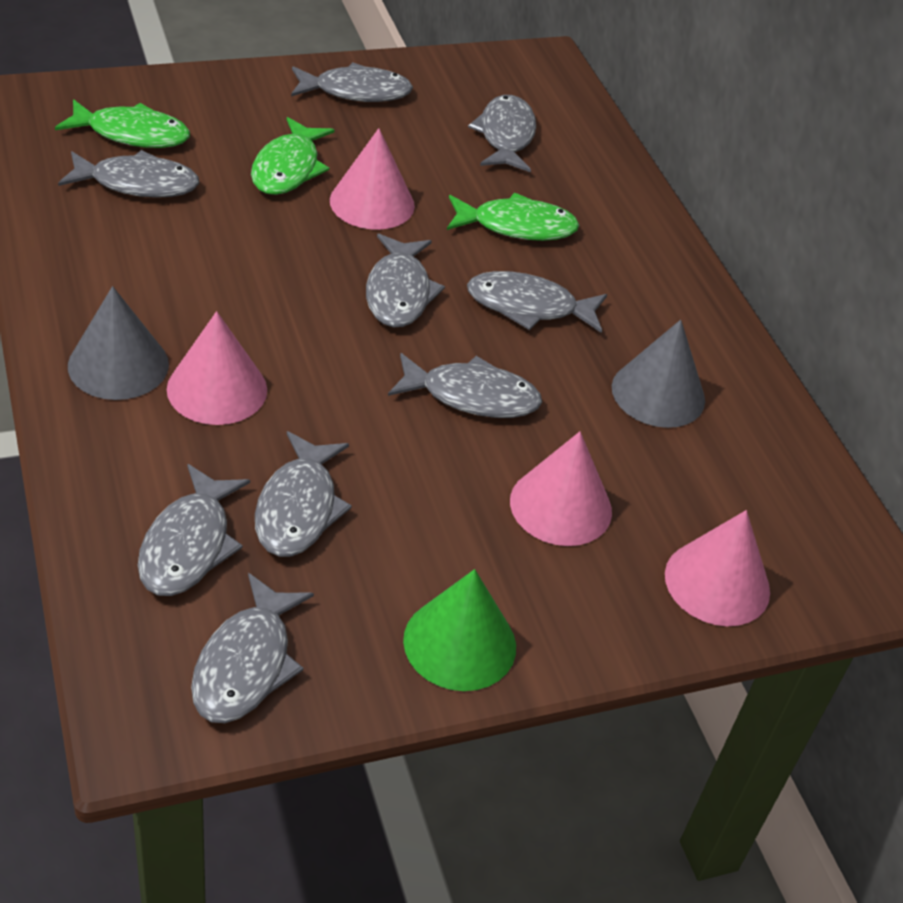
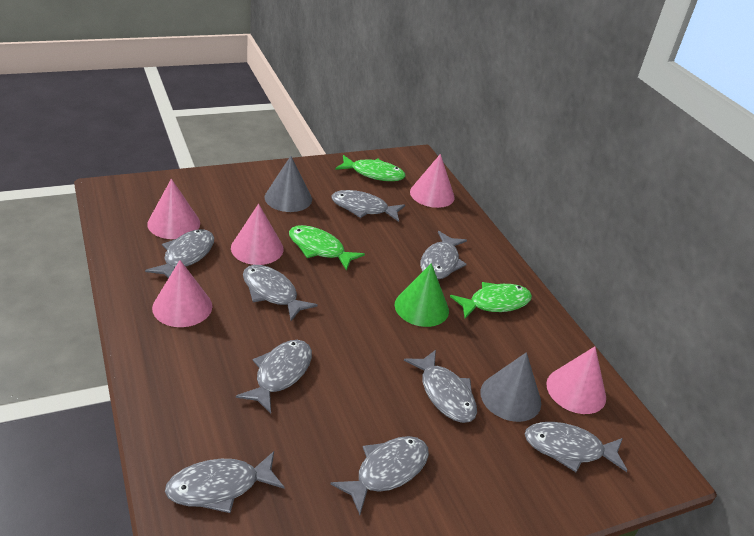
pink cone: 4 -> 5

